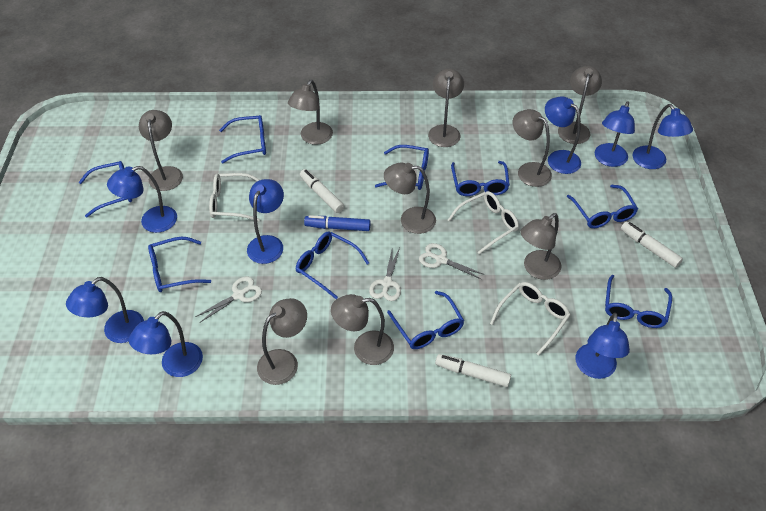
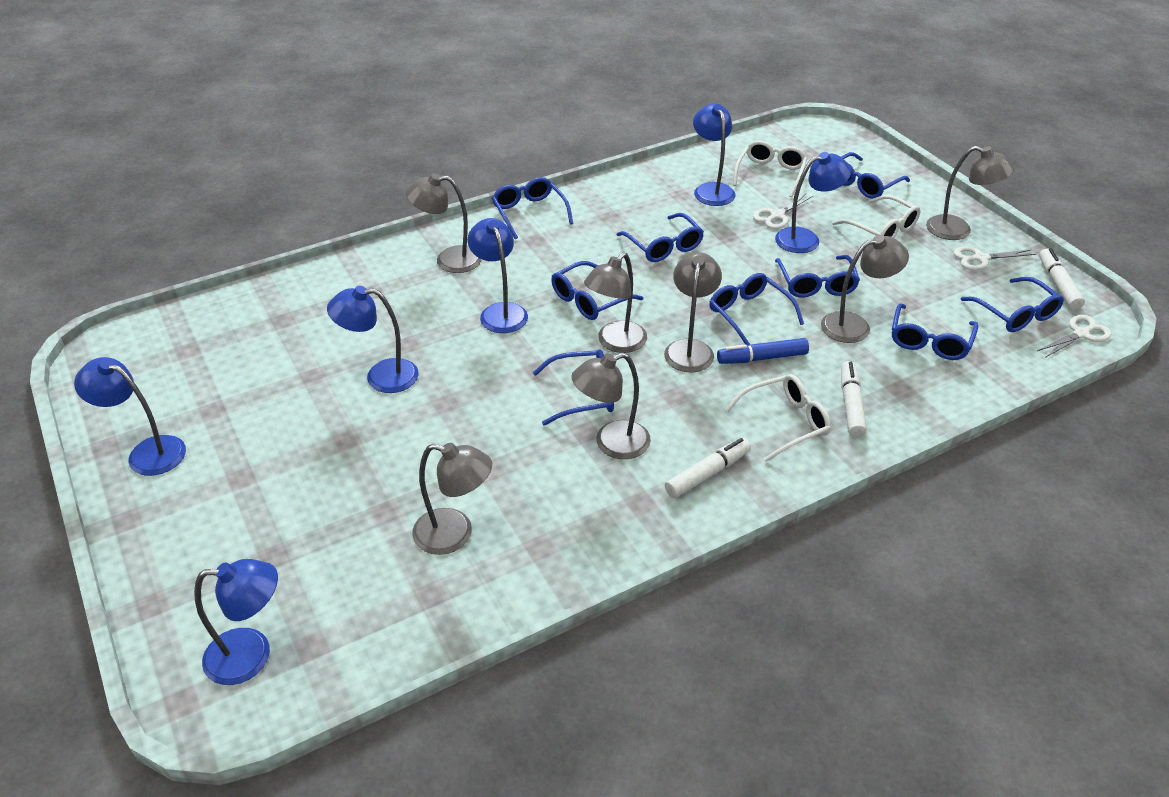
blue lamp: 8 -> 6
grey lamp: 9 -> 7

